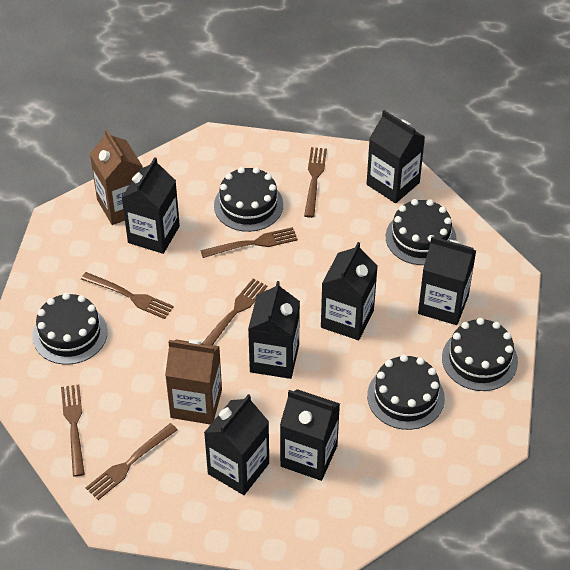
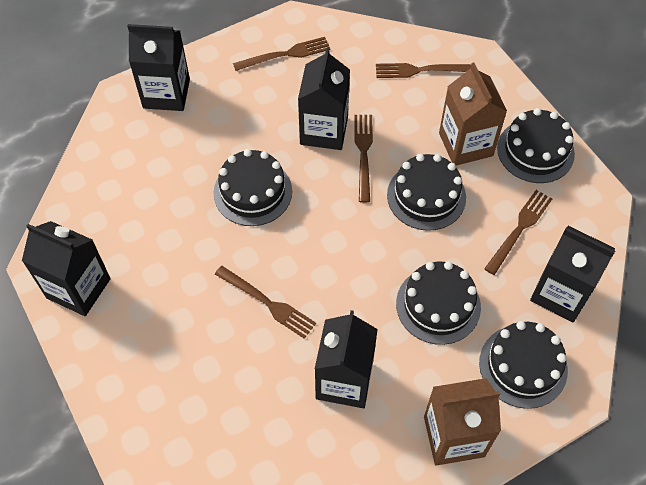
black carton: 7 -> 5
brown fork: 6 -> 5

